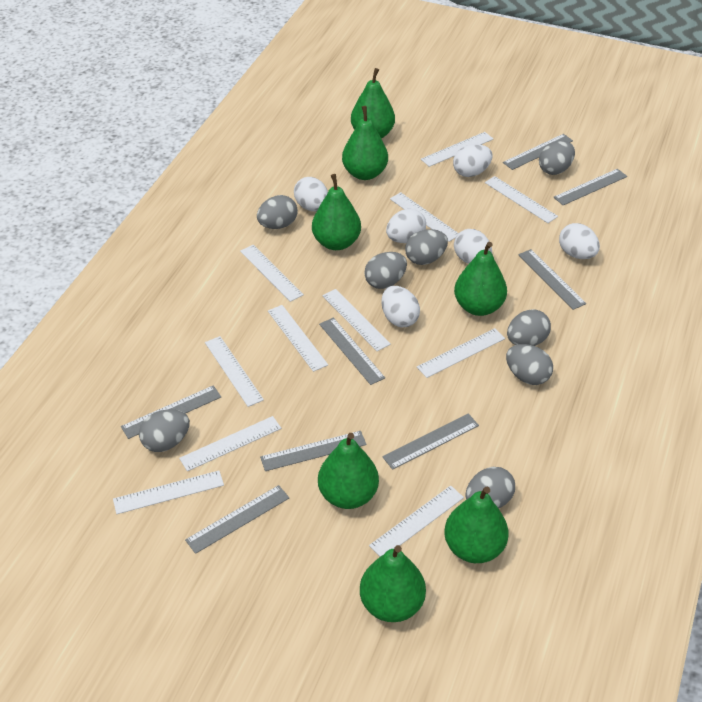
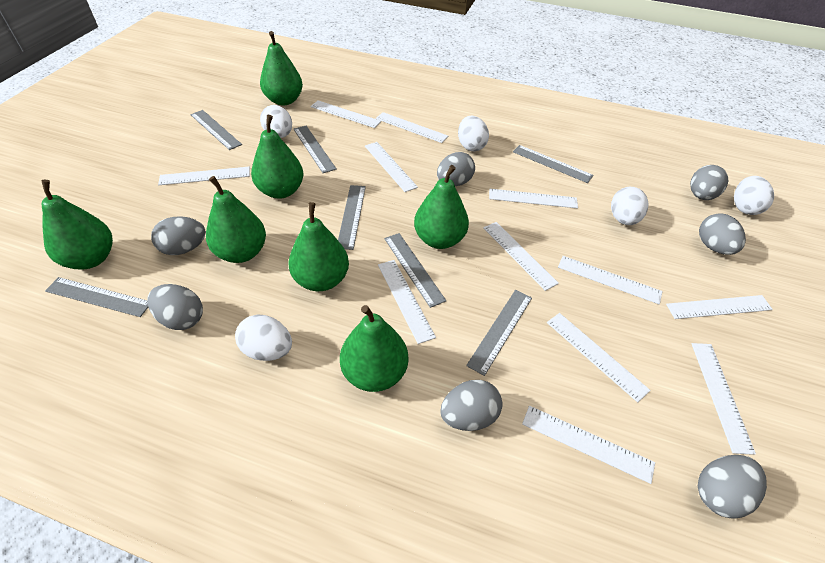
grey egg: 8 -> 7
grey ruler: 8 -> 7
white egg: 6 -> 5
white ruler: 11 -> 12

